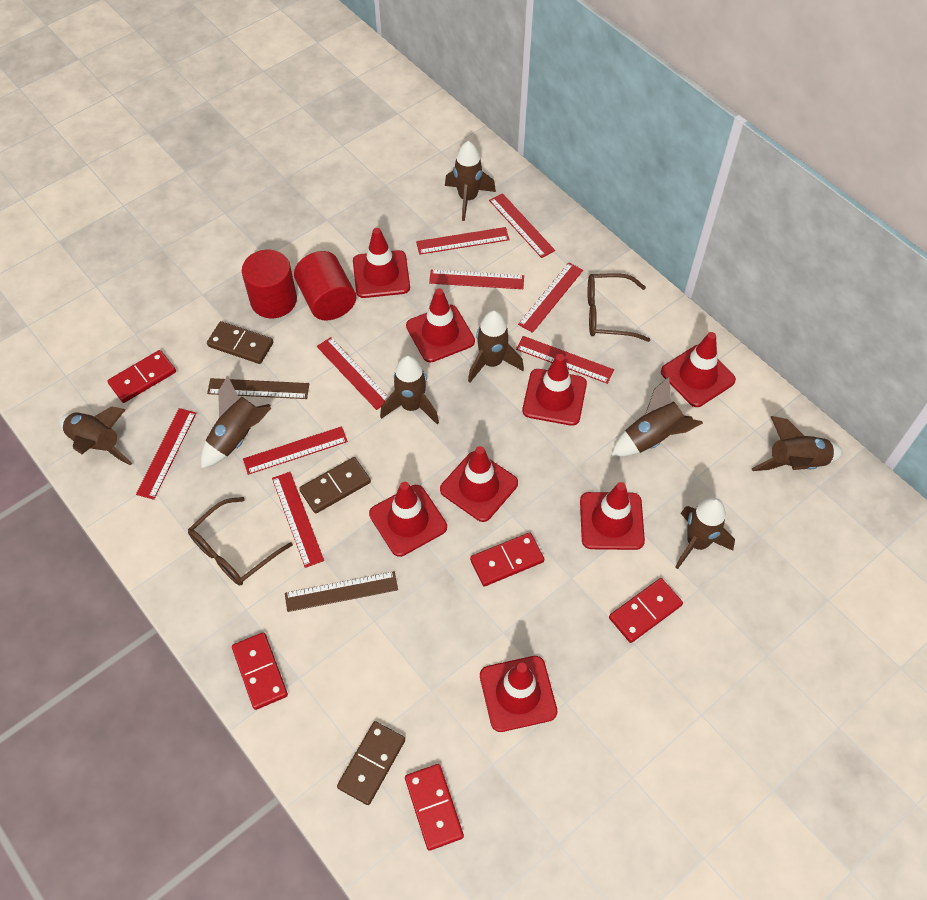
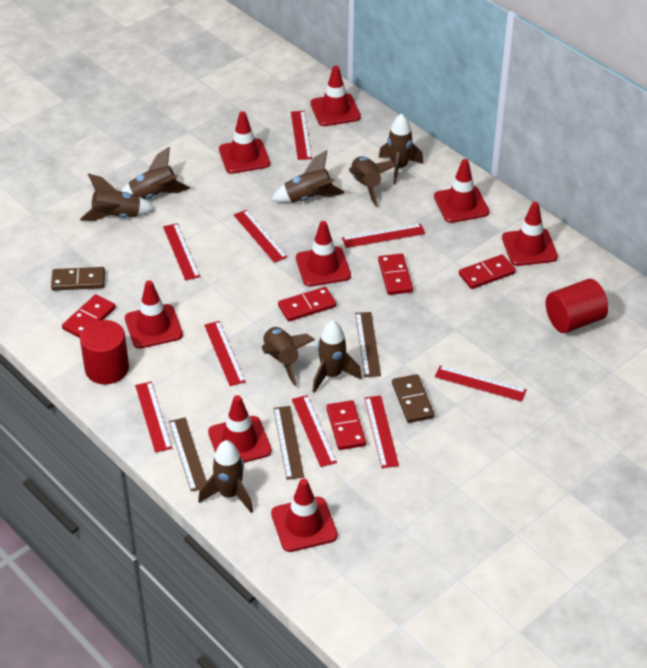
brown domino: 3 -> 2
brown glasses: 2 -> 0
brown ruler: 2 -> 3

